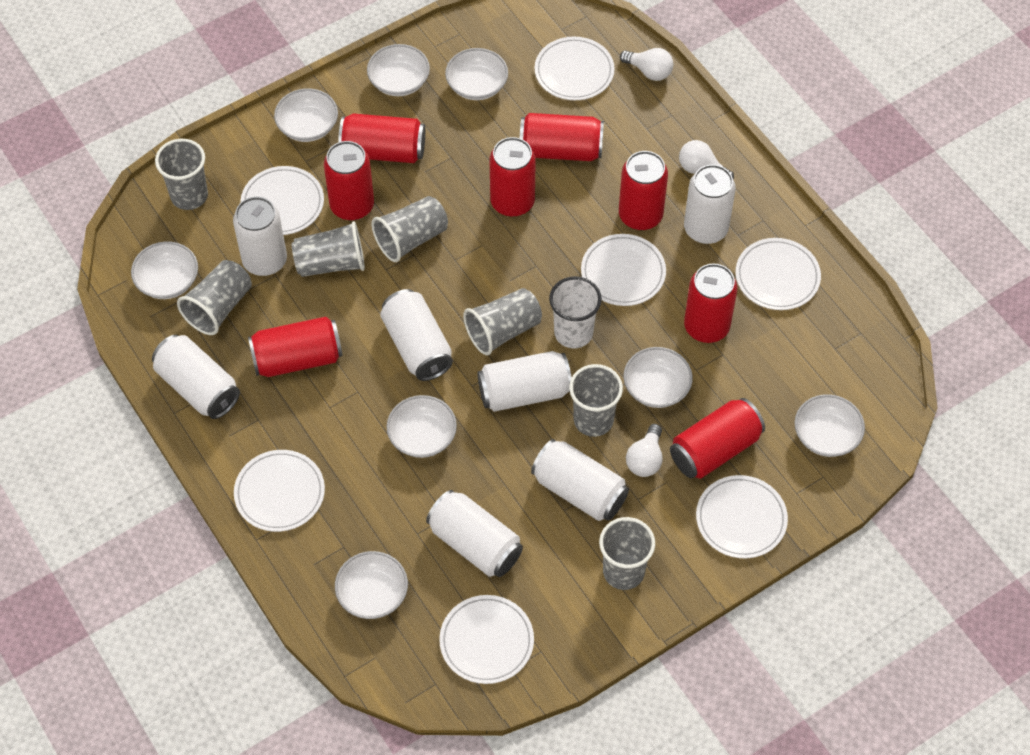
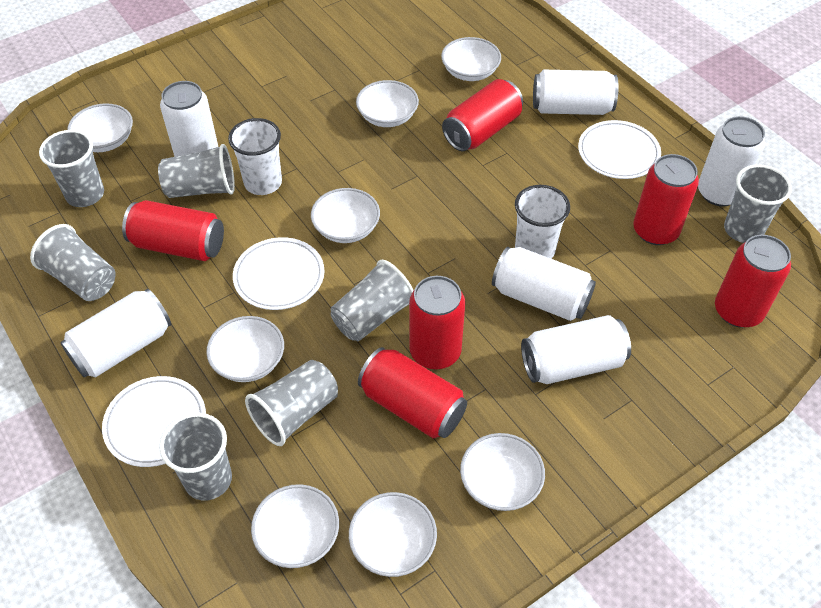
red can: 8 -> 6
white can: 7 -> 6
white cup: 1 -> 2
white light bulb: 3 -> 0
white plate: 7 -> 3

